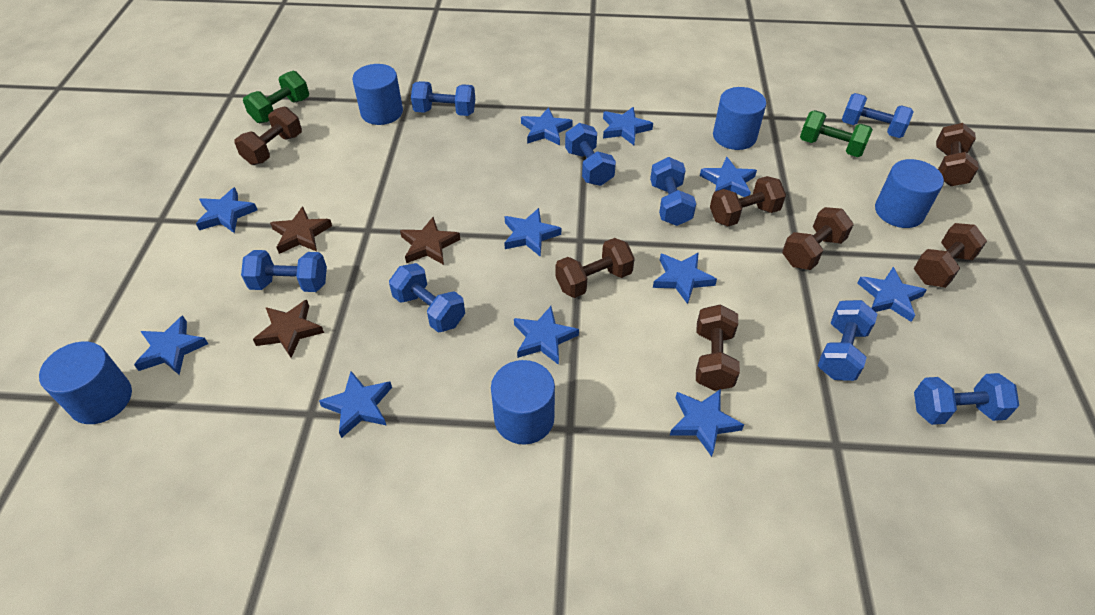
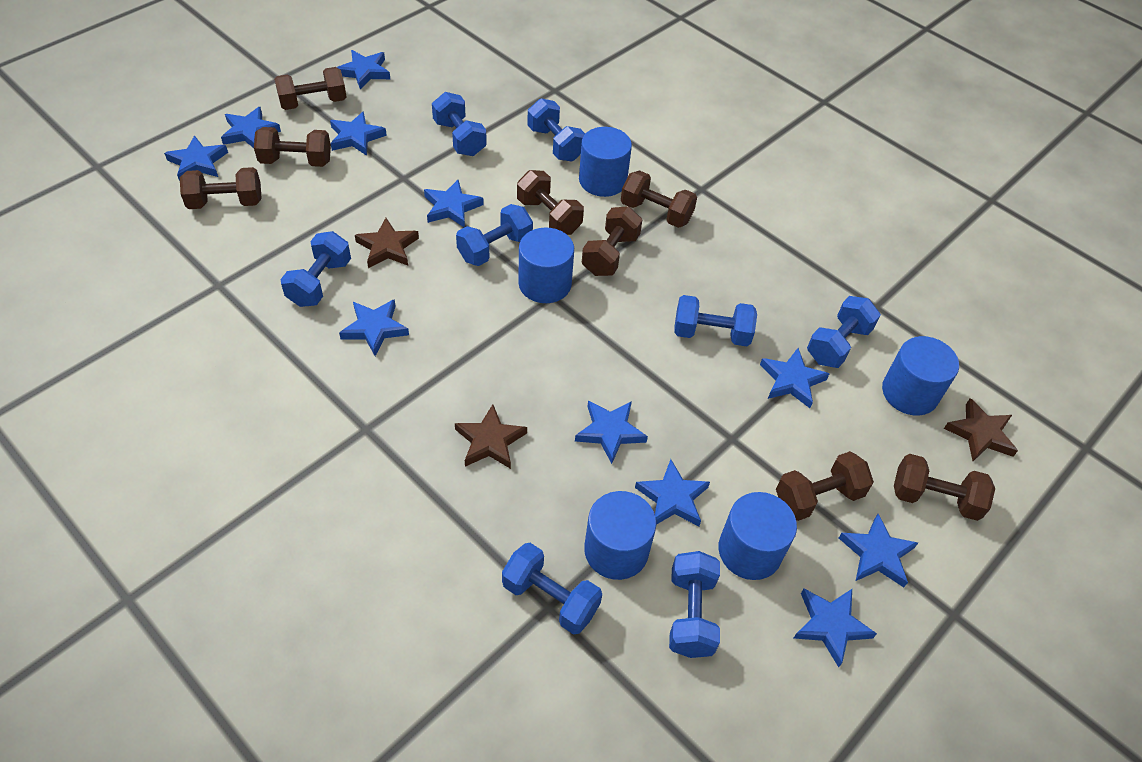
brown dumbbell: 7 -> 8
green dumbbell: 2 -> 0

